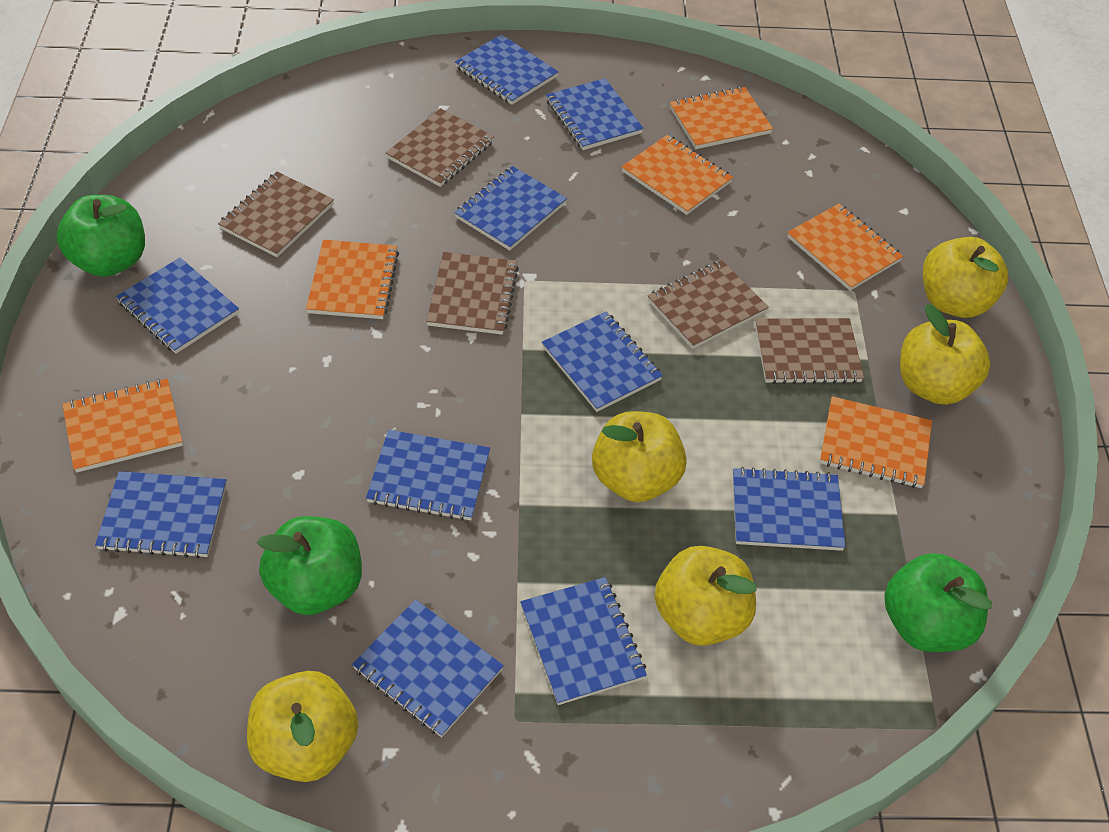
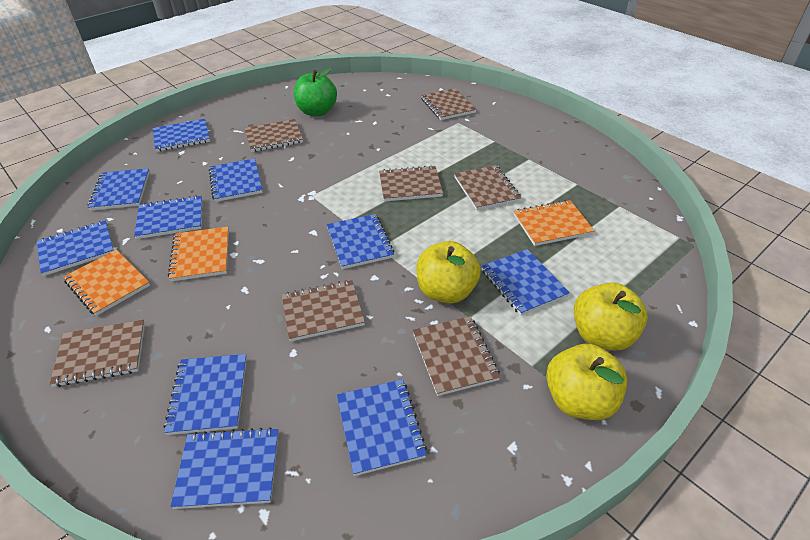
brown notebook: 5 -> 7
green apple: 3 -> 1
orange notebook: 6 -> 3
yellow apple: 5 -> 3

